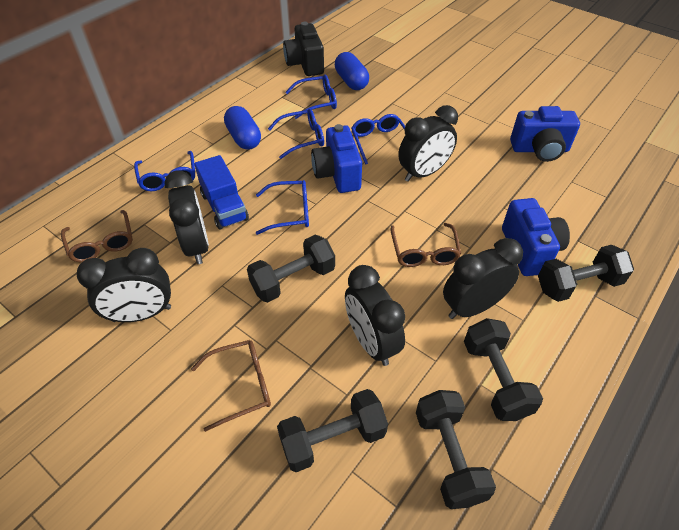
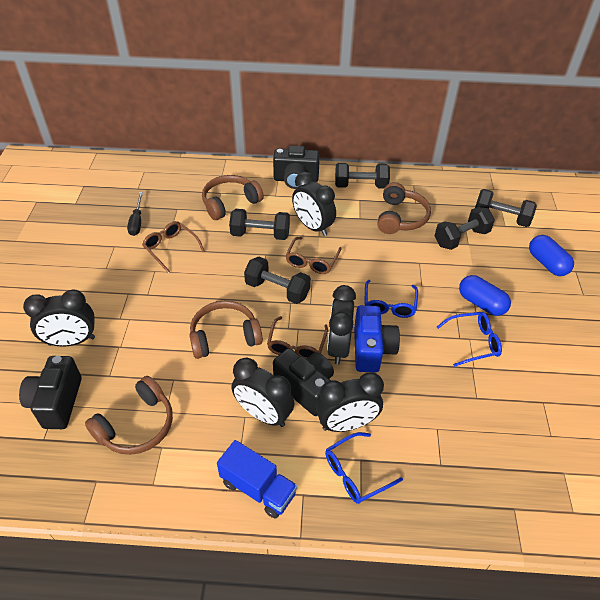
black camera: 1 -> 3
black screwdriver: 0 -> 1
blue camera: 3 -> 1
blue glasses: 5 -> 3
brown headphones: 0 -> 4

